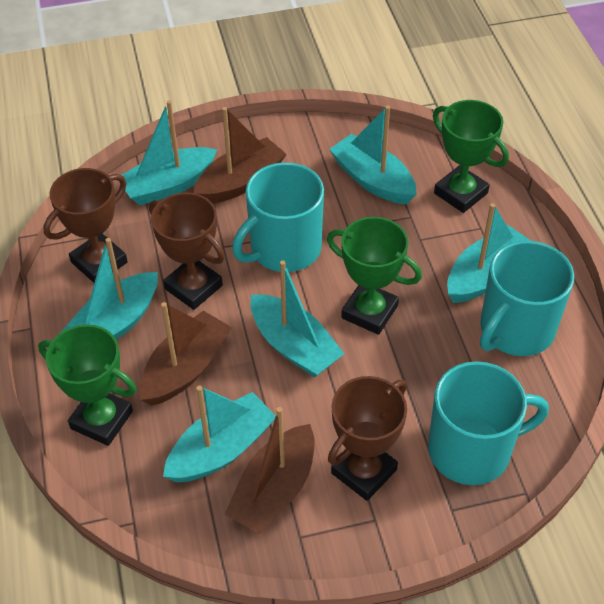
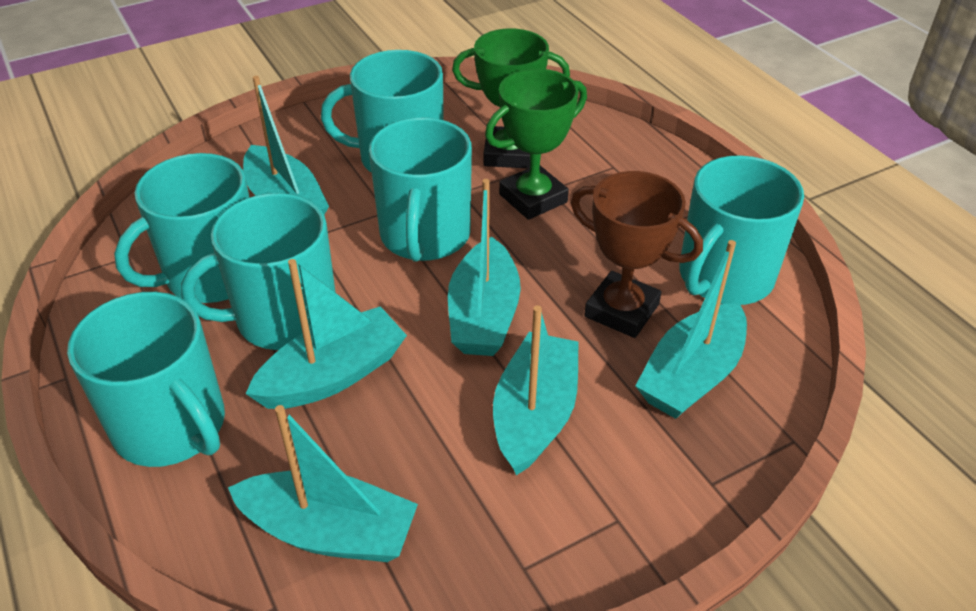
brown boat: 3 -> 0
brown trophy: 3 -> 1
green trophy: 3 -> 2
turquoise mug: 3 -> 6

